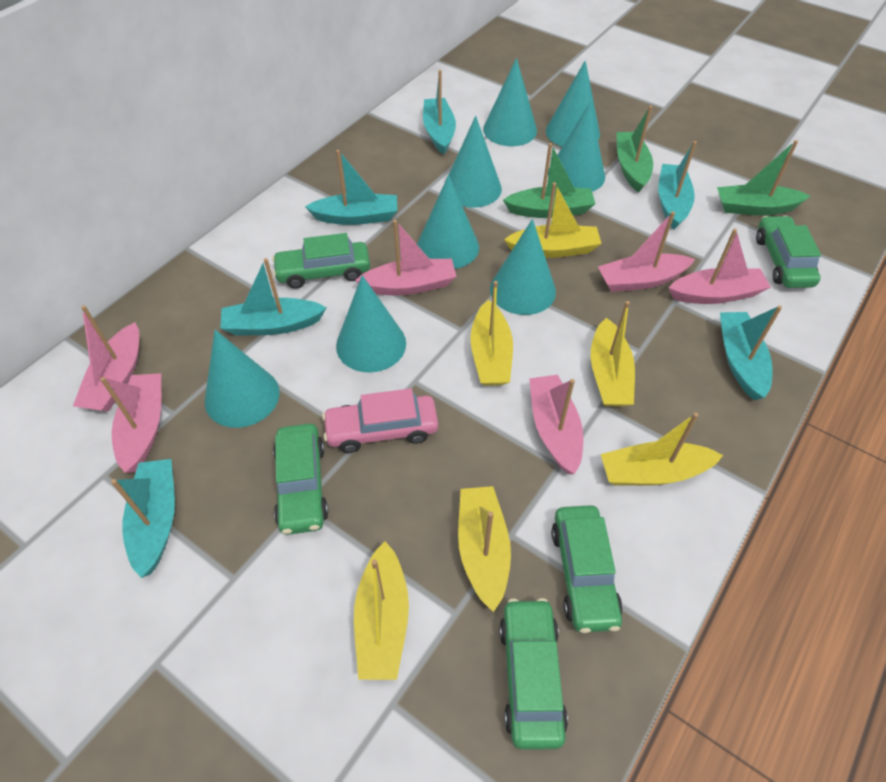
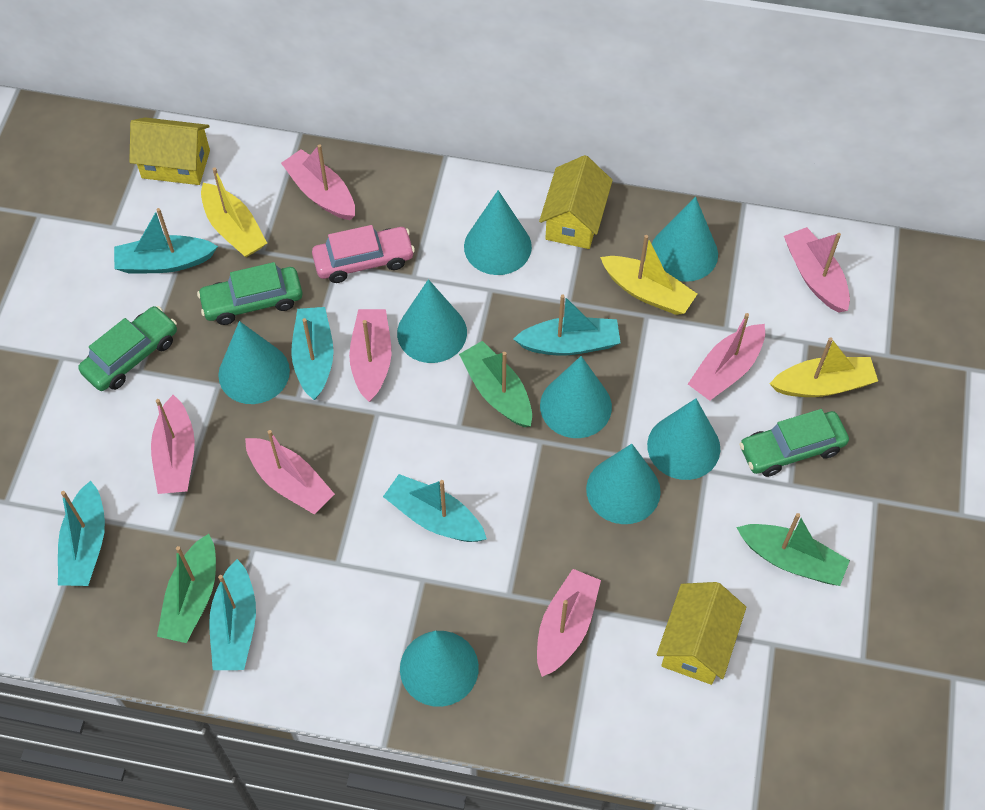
green car: 5 -> 3
pink boat: 6 -> 7
yellow boat: 6 -> 3
yellow house: 0 -> 3

